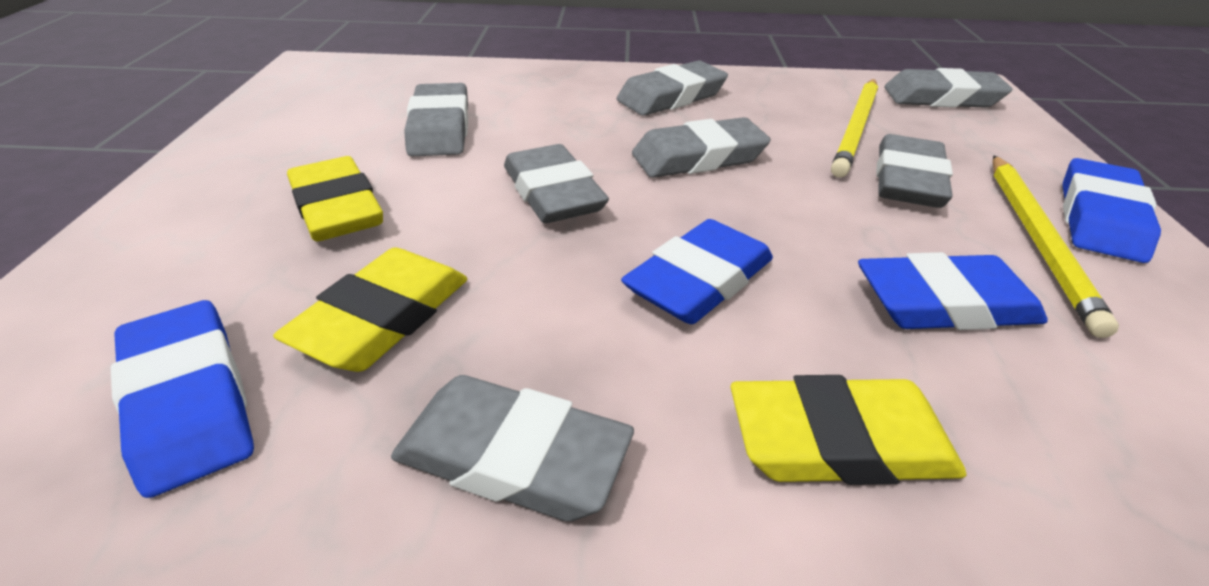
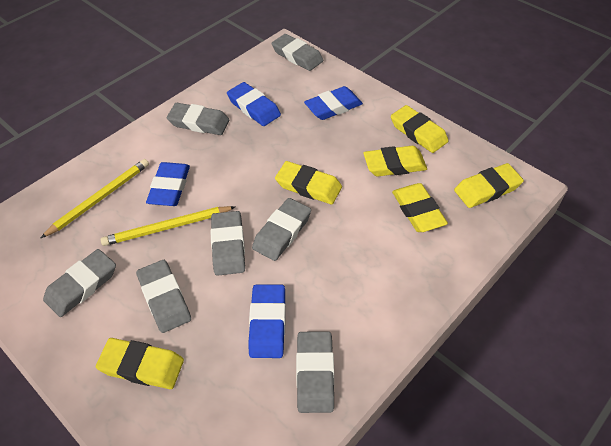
yellow eraser: 3 -> 6

